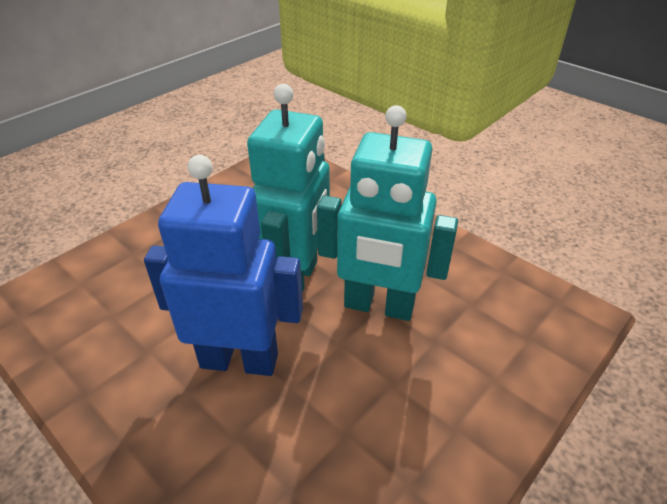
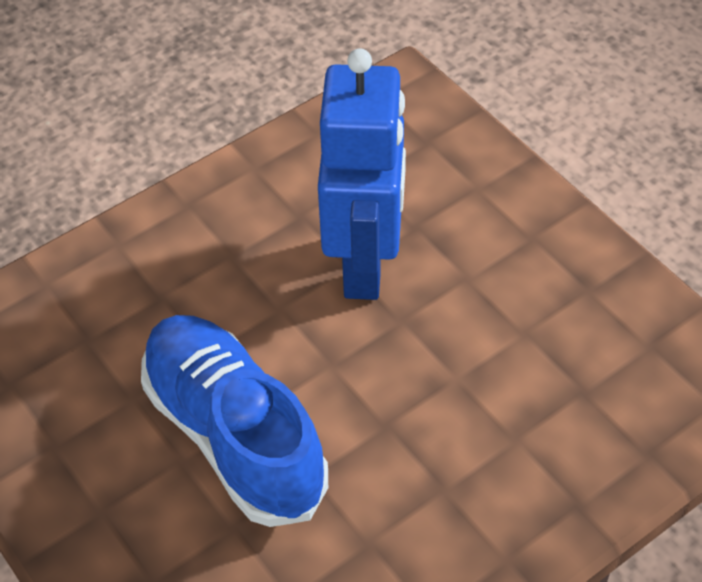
blue shoe: 0 -> 1
turquoise robot: 2 -> 0

